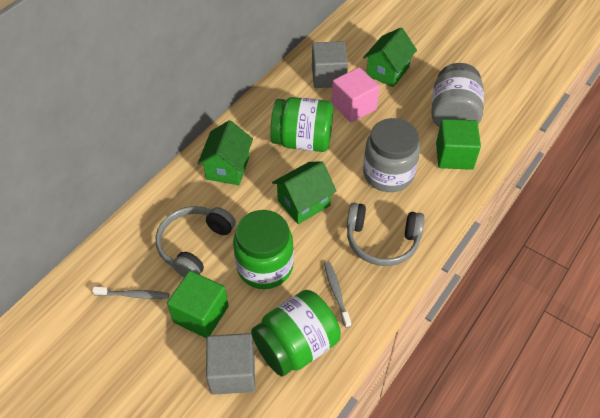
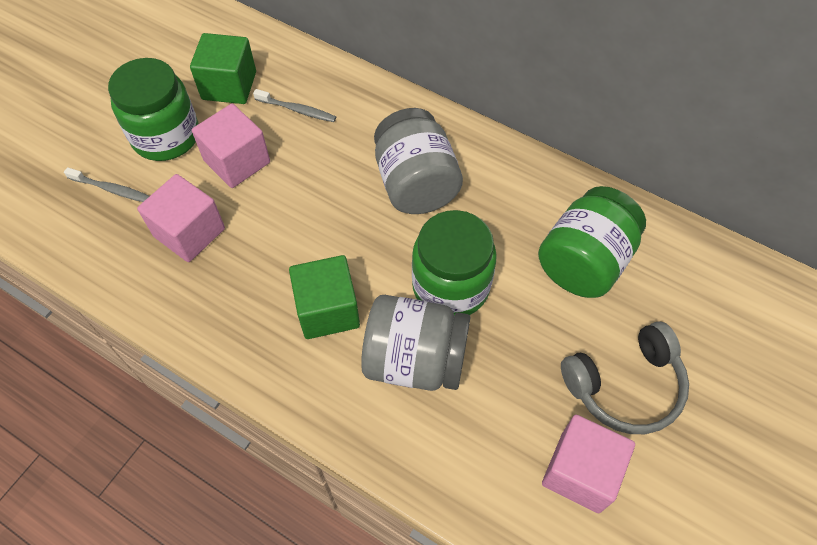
green house: 3 -> 0
grey cube: 2 -> 0
grey headphones: 2 -> 1
pink cube: 1 -> 3

